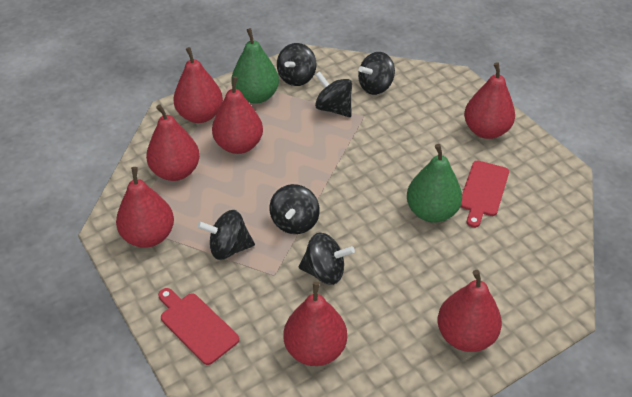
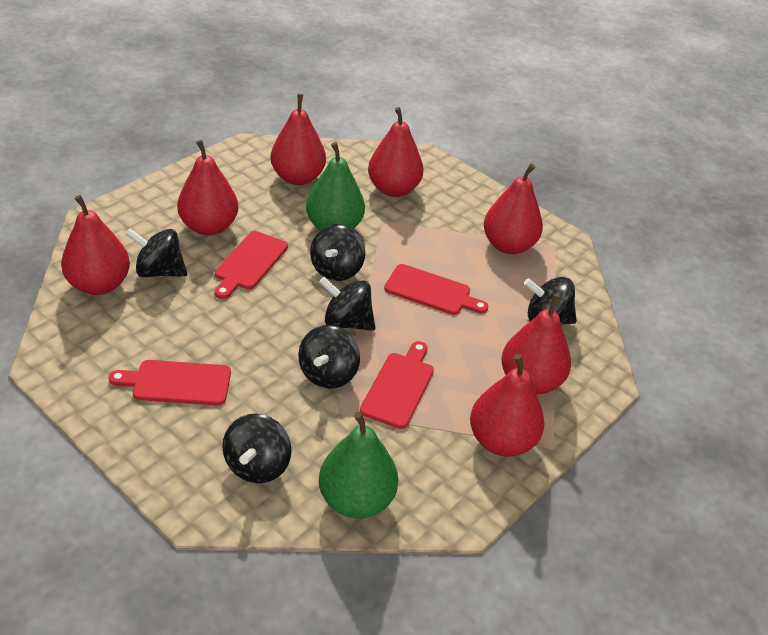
red cutting board: 2 -> 4

